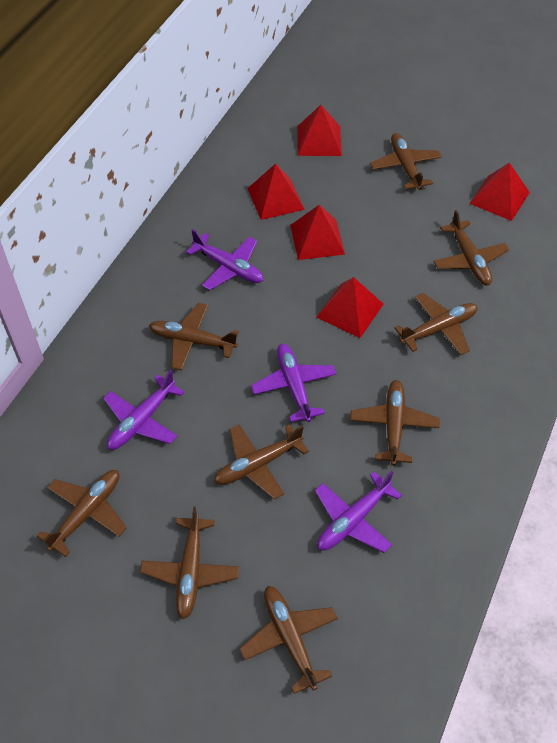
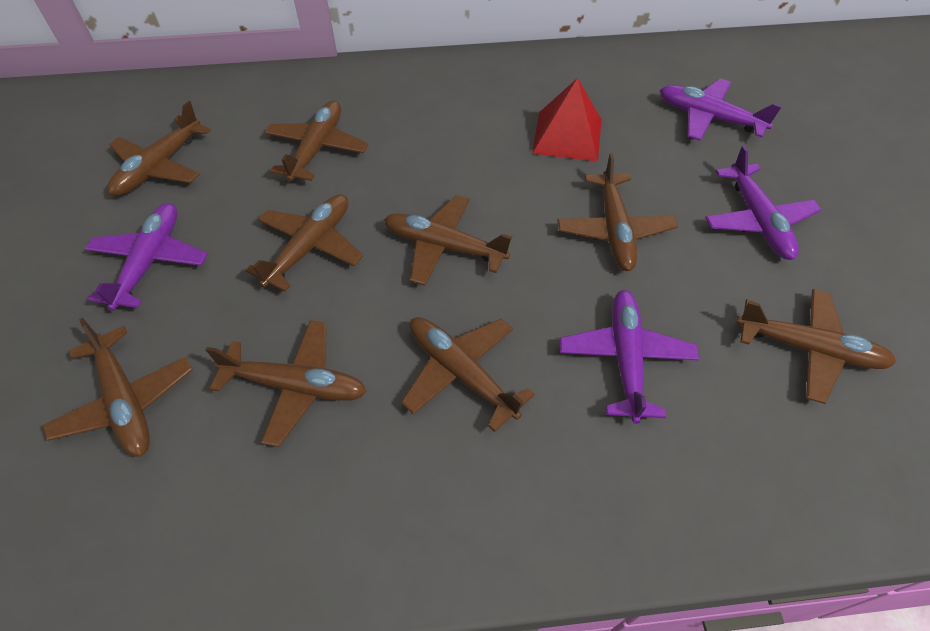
red pyramid: 5 -> 1

